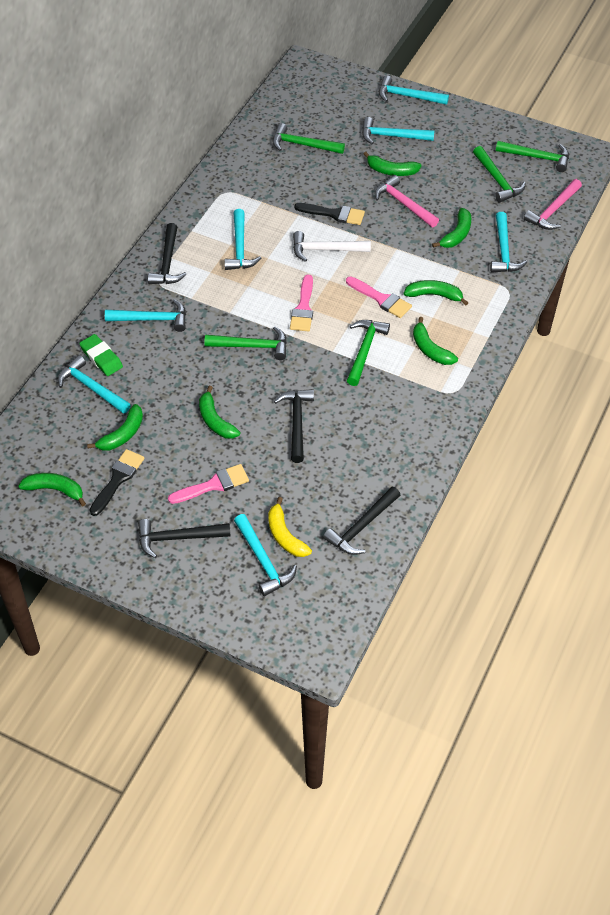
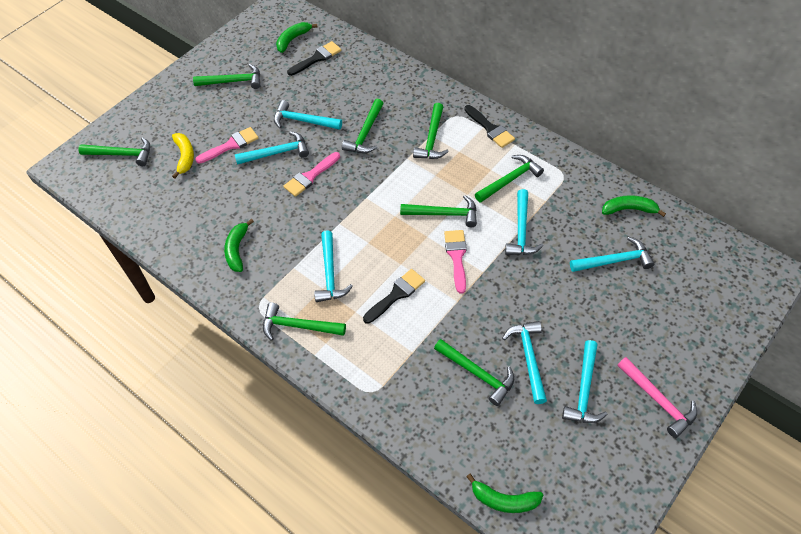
black brush: 2 -> 3
black hammer: 4 -> 0
green banana: 7 -> 4
green eraser: 1 -> 0
green hammer: 5 -> 8
pink hammer: 2 -> 1
white hammer: 1 -> 0

